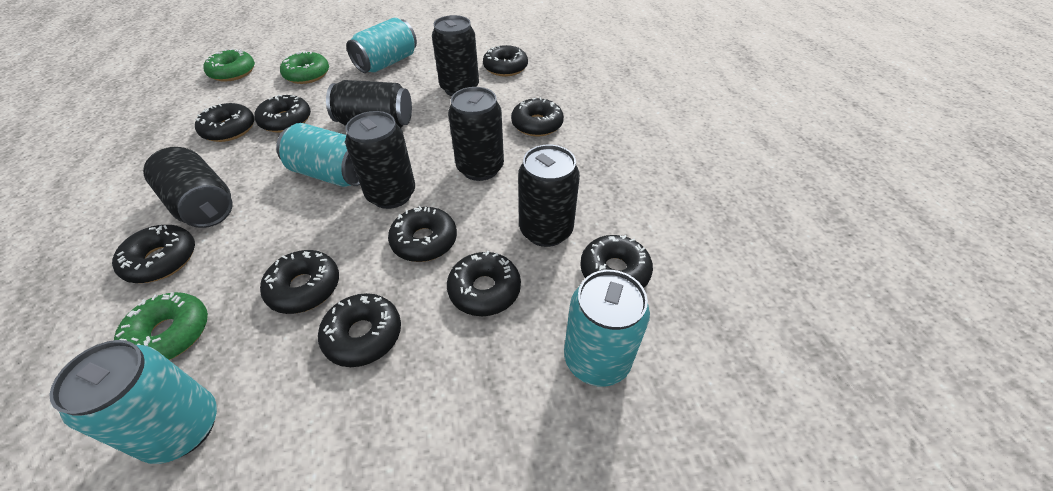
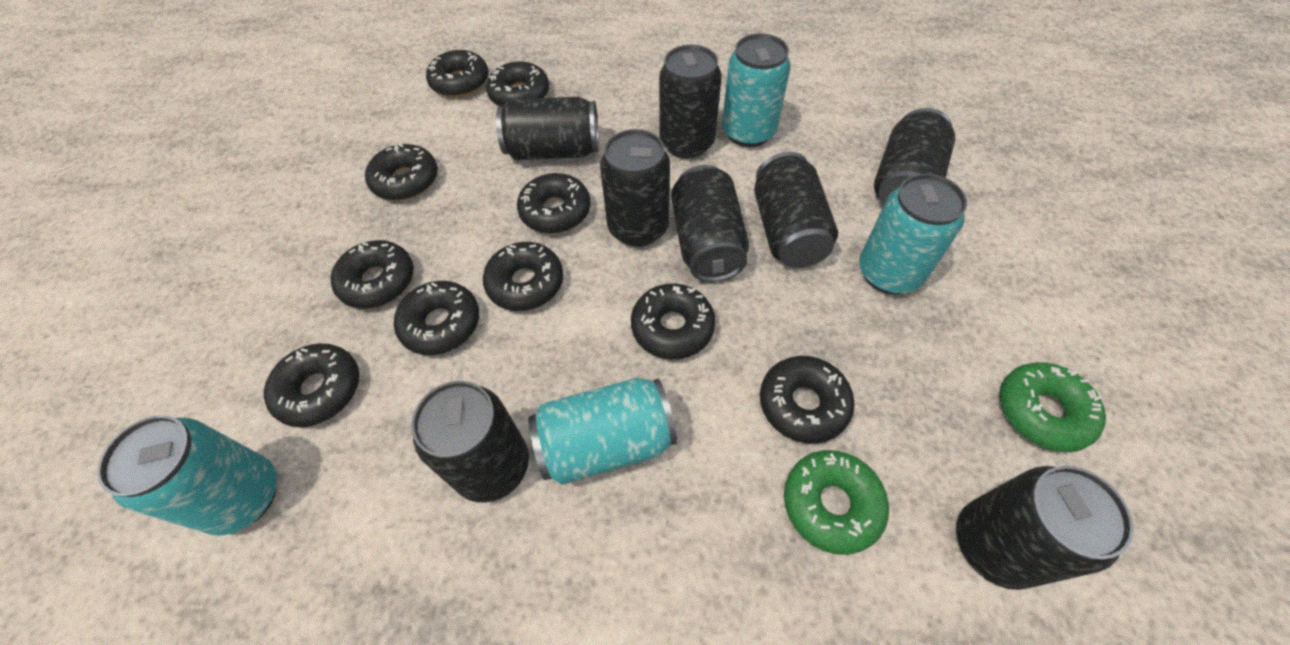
black can: 6 -> 8
green donut: 3 -> 2

